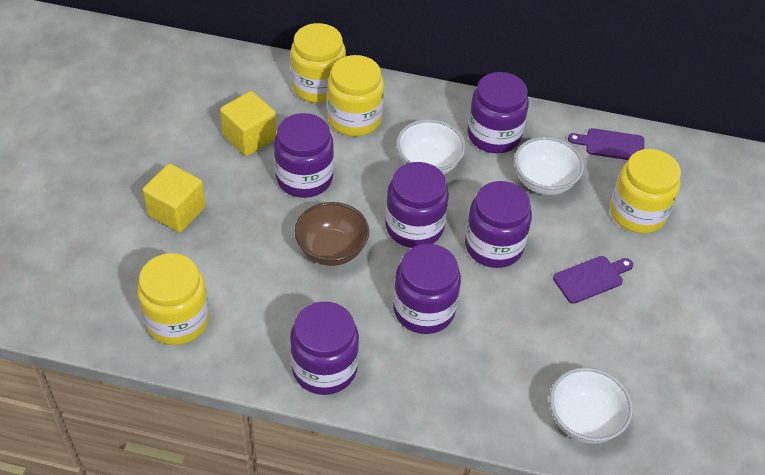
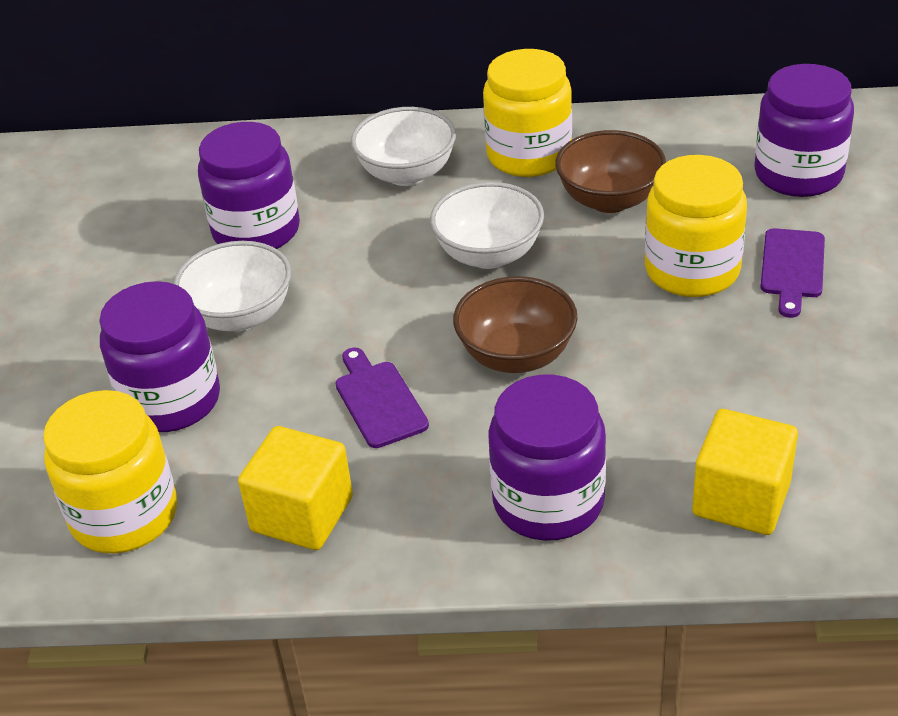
brown bowl: 1 -> 2
purple jar: 6 -> 4
yellow jar: 4 -> 3

